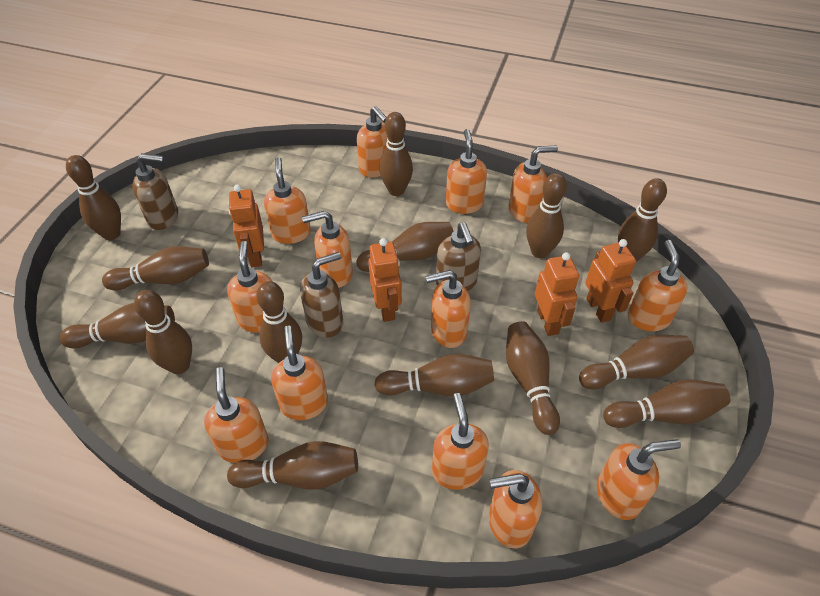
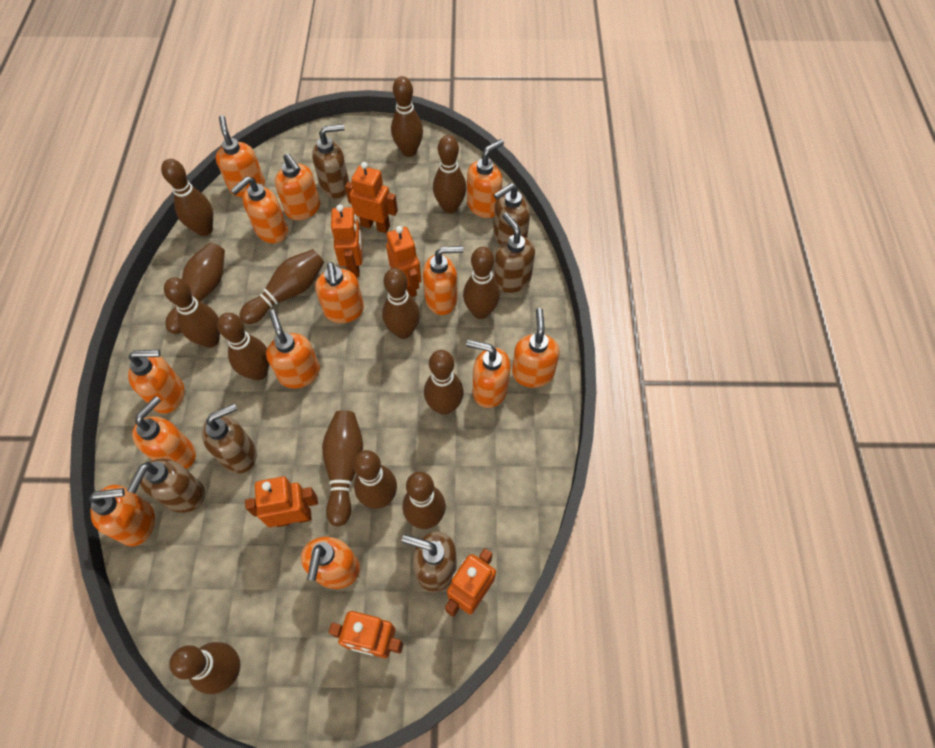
brown soap dispenser: 3 -> 6
orange robot: 4 -> 6

